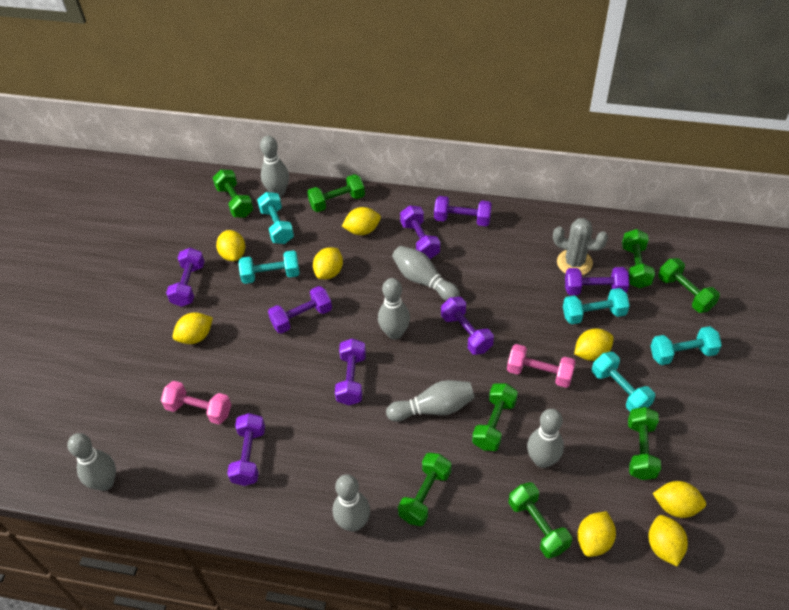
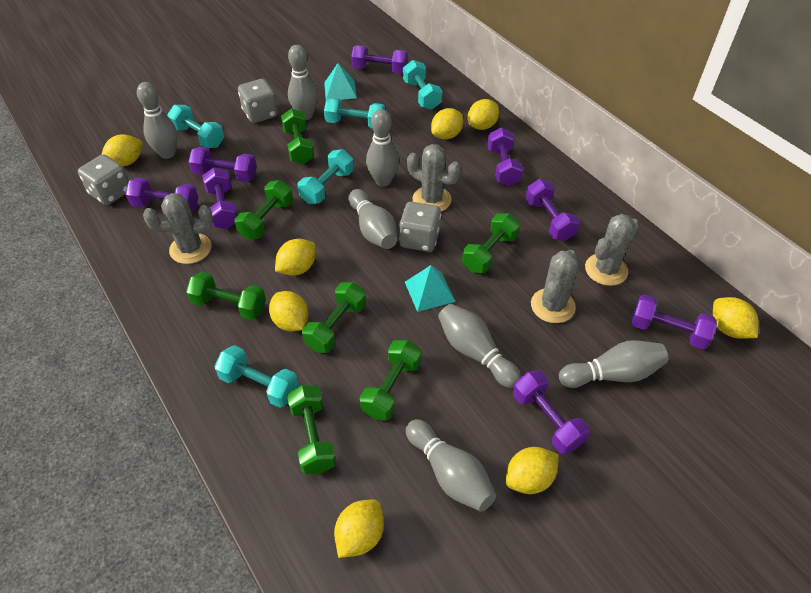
green dumbbell: 8 -> 7
grey cactus: 1 -> 4
grey dice: 0 -> 3
pink dumbbell: 2 -> 0
turquoise pyramid: 0 -> 2

